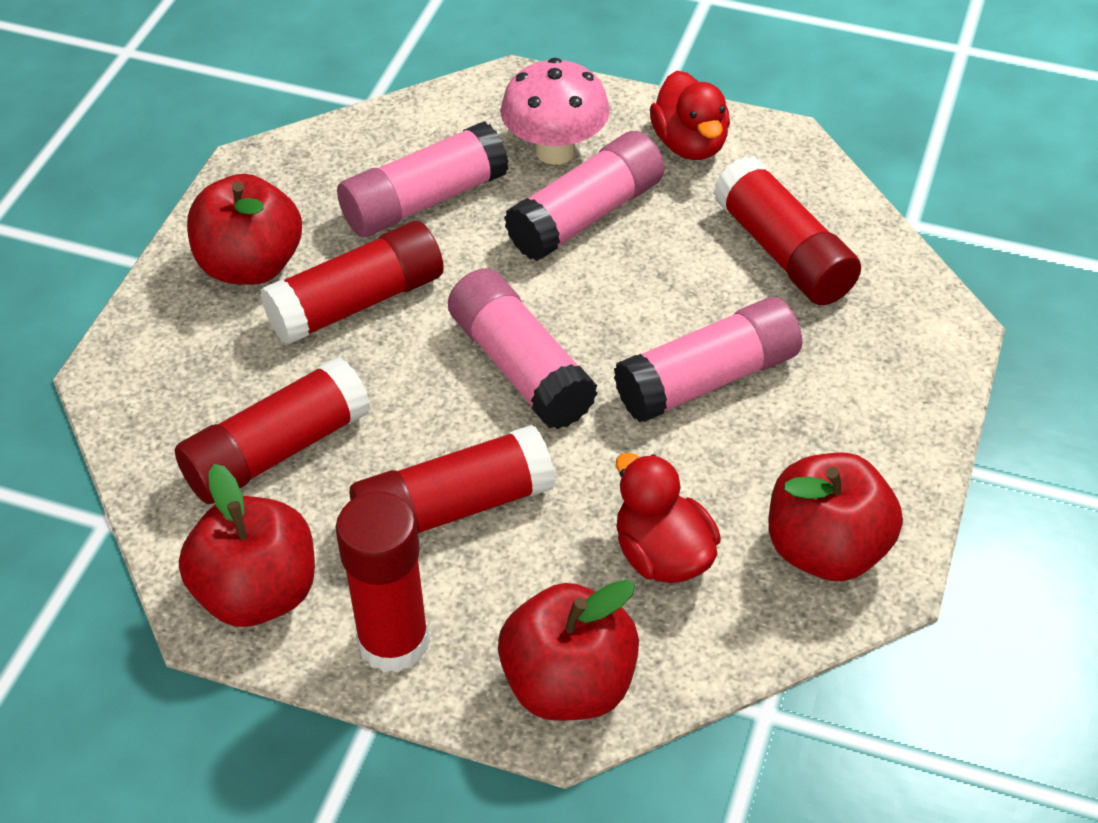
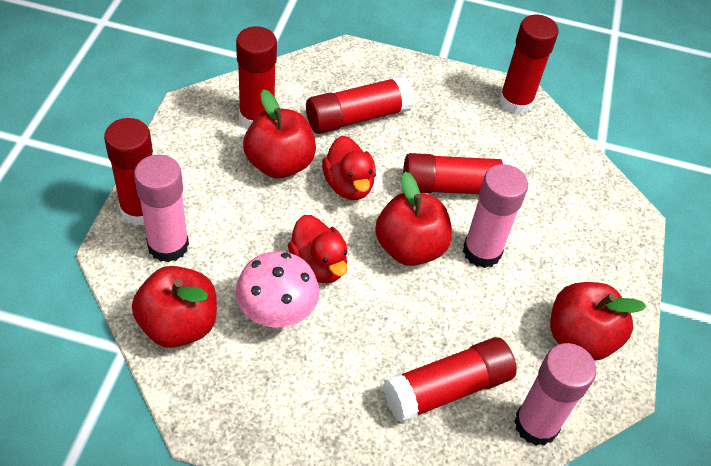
pink glue stick: 4 -> 3
red glue stick: 5 -> 6

